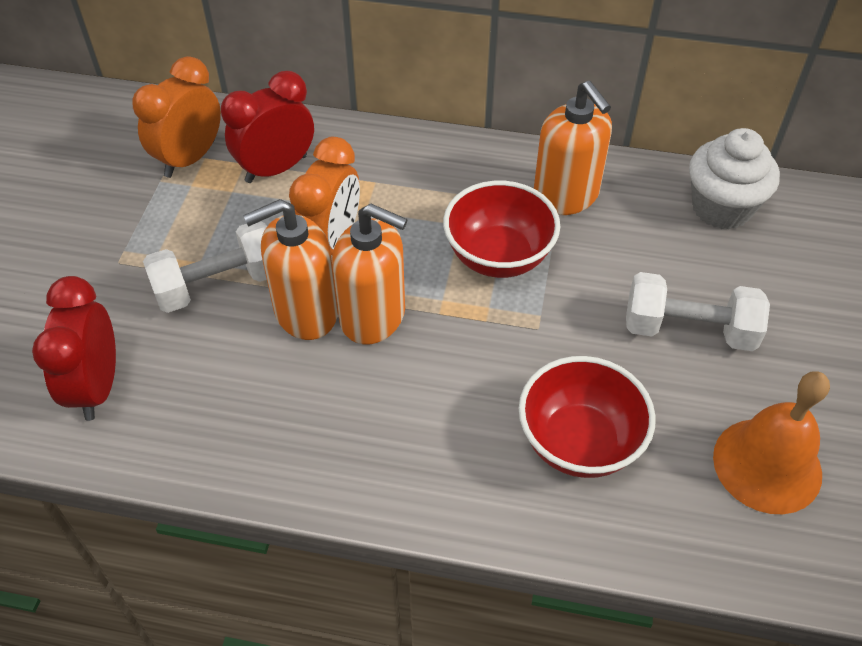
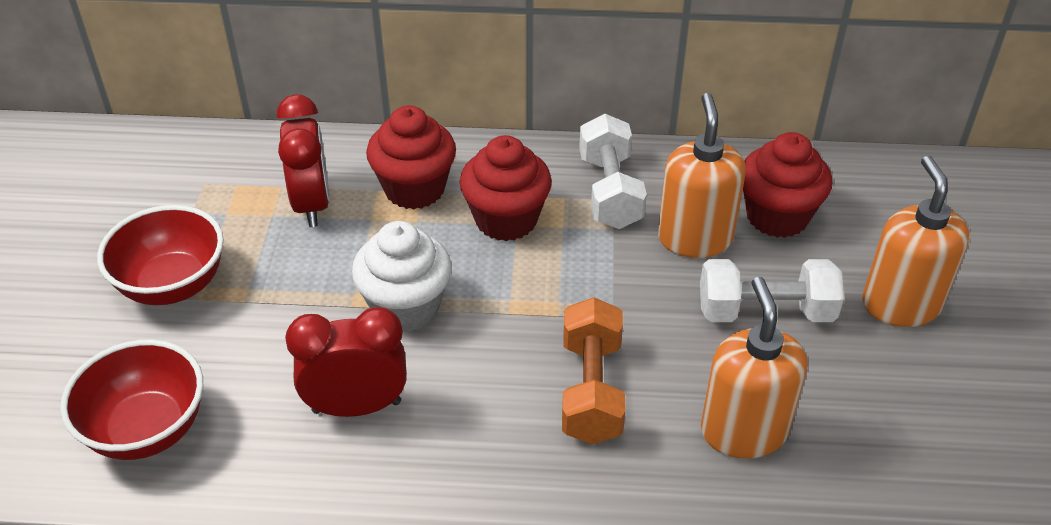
orange bell: 1 -> 0
orange clock: 2 -> 0
orange dumbbell: 0 -> 1
red cupcake: 0 -> 3

